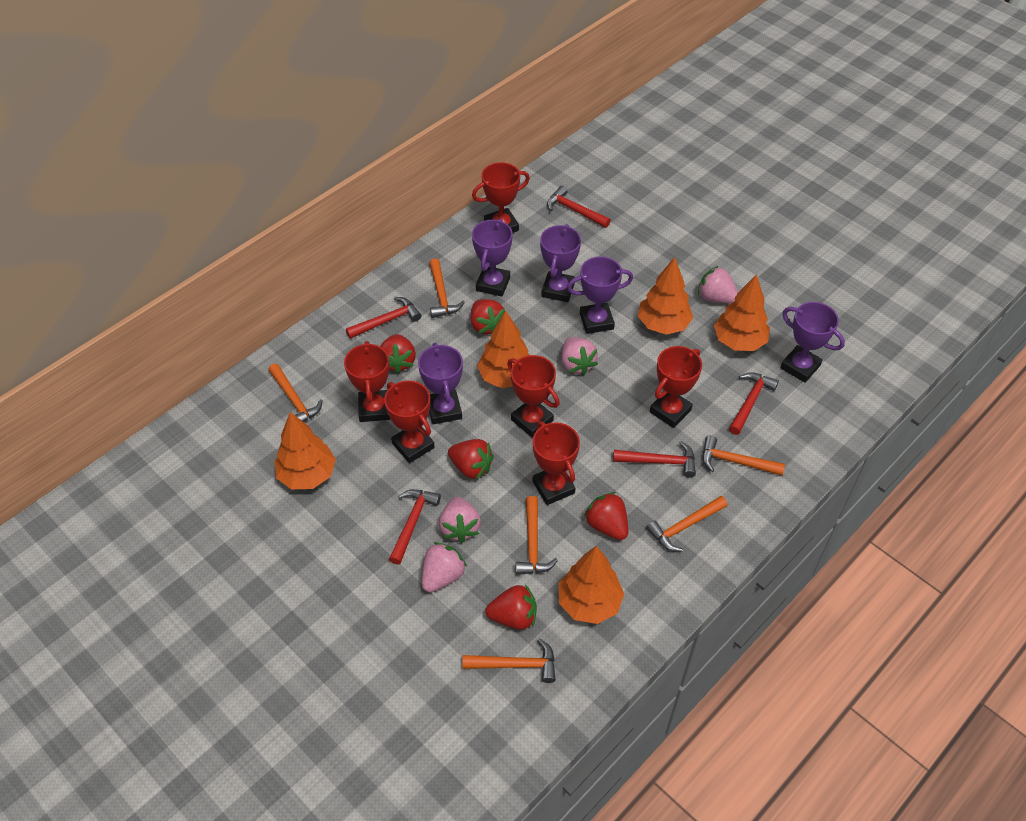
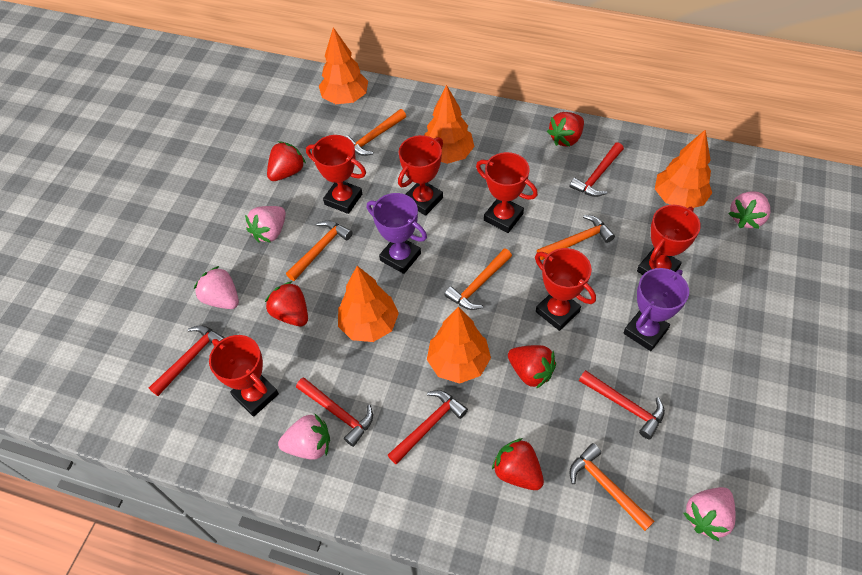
orange hammer: 6 -> 5
pink strawberry: 4 -> 5
purple trophy: 5 -> 2

